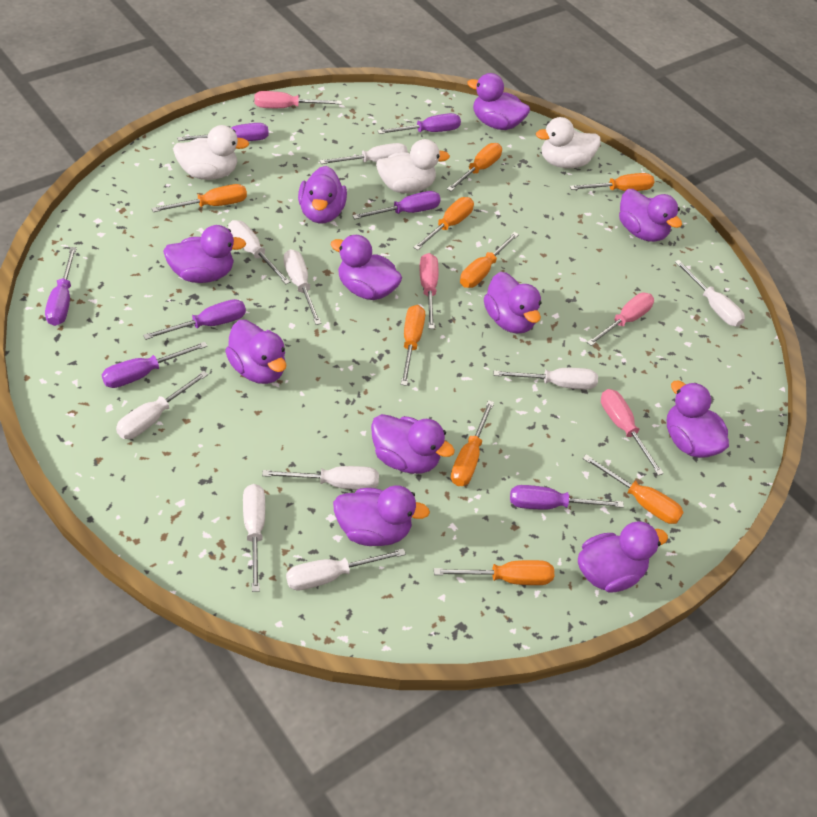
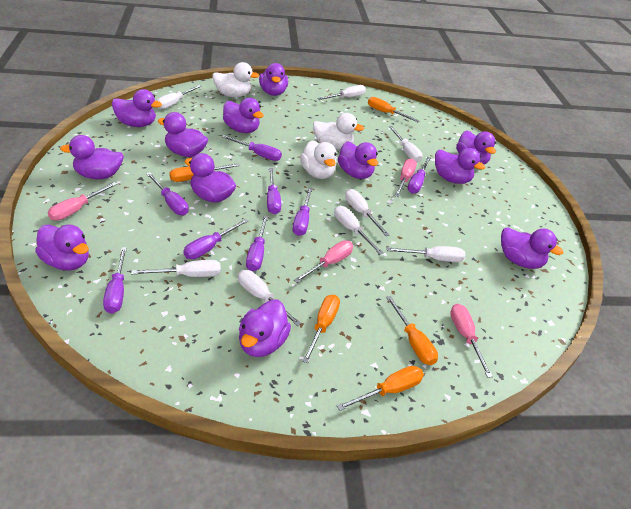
orange screwdriver: 9 -> 5
purple duck: 11 -> 12
purple screwdriver: 7 -> 8
white screwdriver: 9 -> 8

